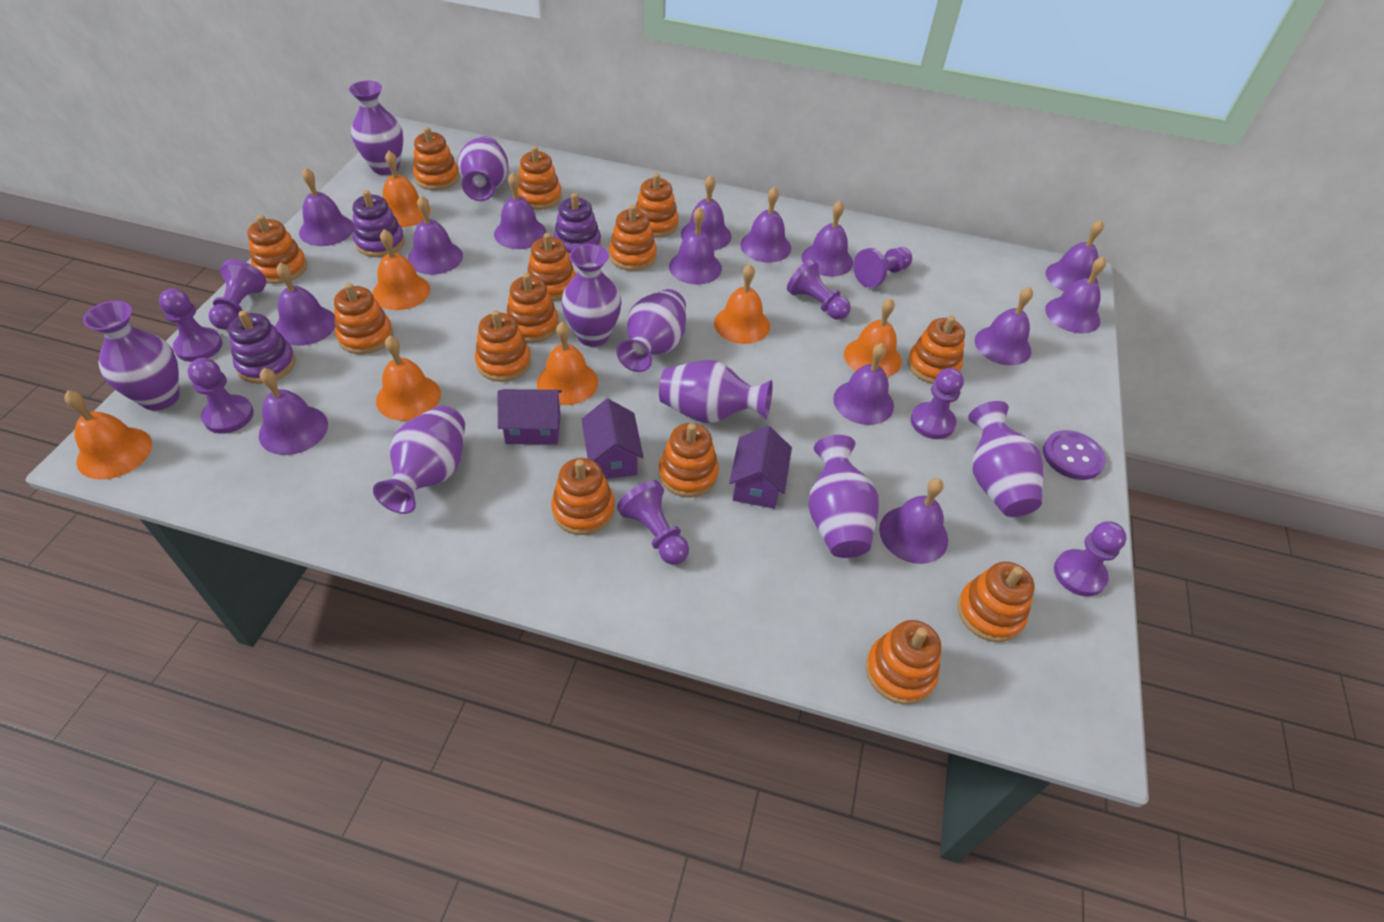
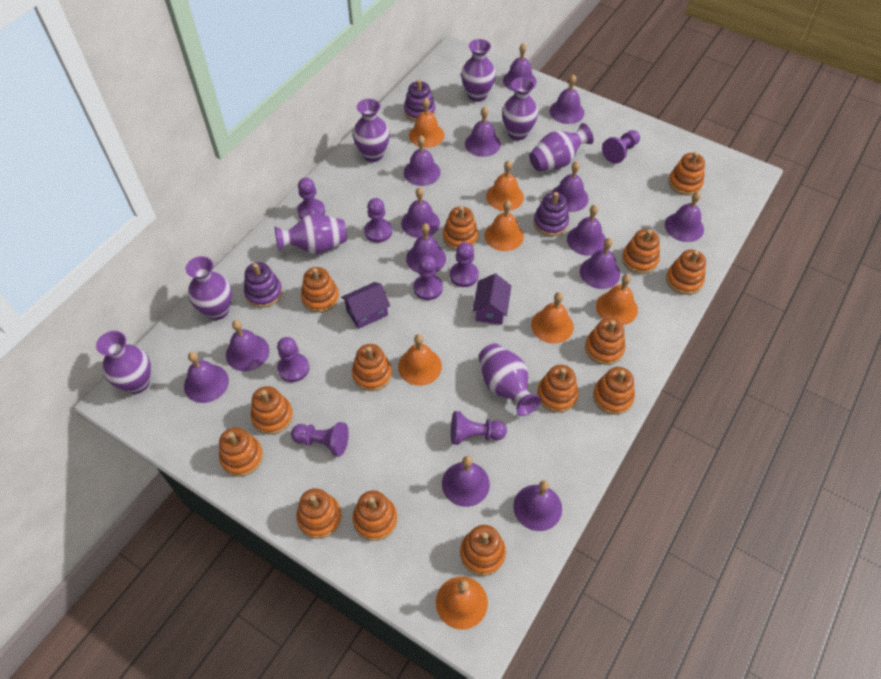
purple button: 1 -> 0
purple house: 3 -> 2
purple vase: 9 -> 8

